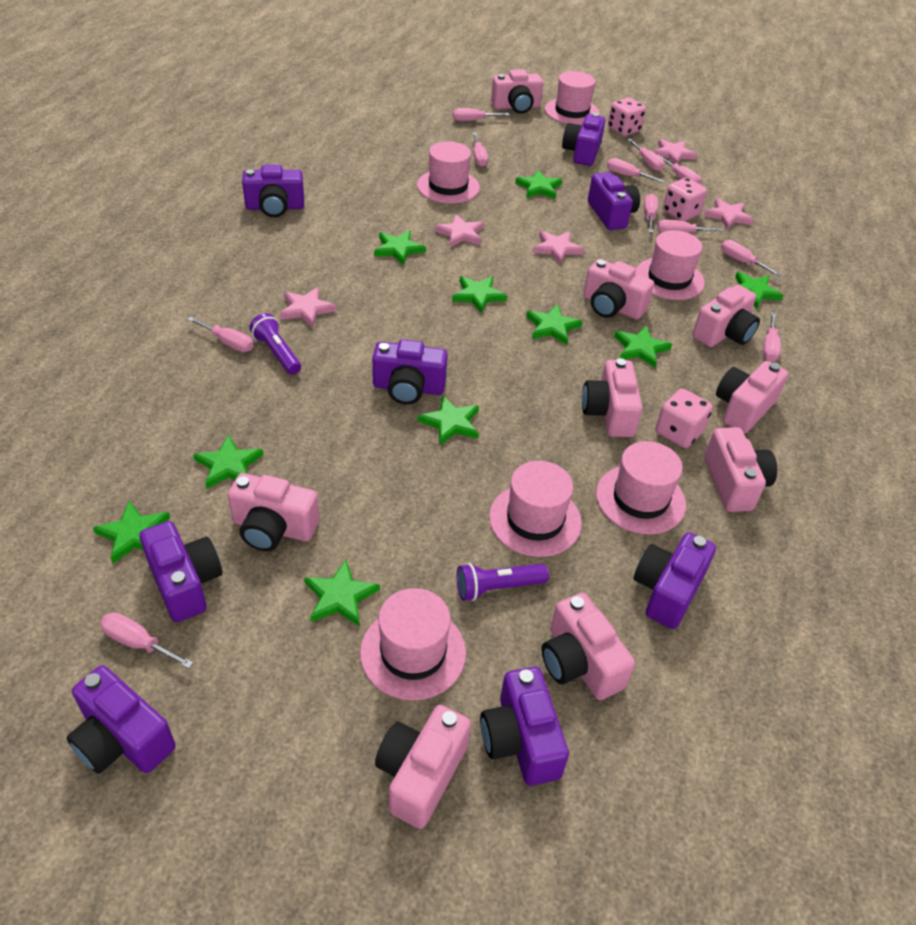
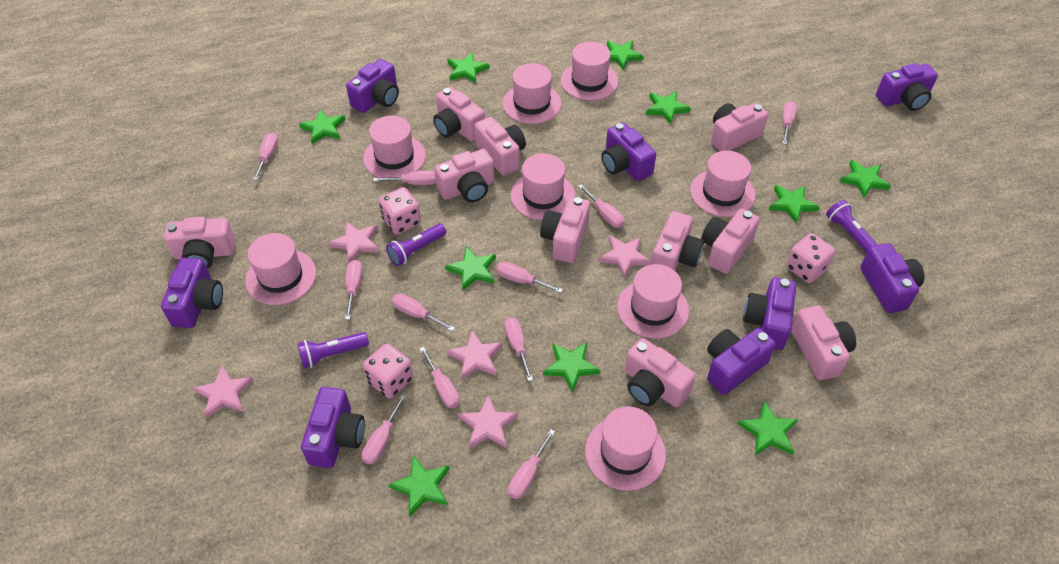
pink camera: 9 -> 10
pink hat: 6 -> 8
purple flashlight: 2 -> 3

